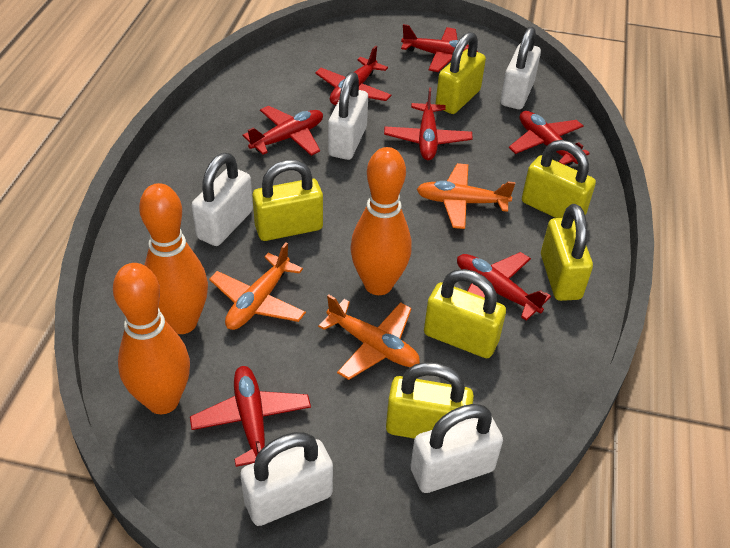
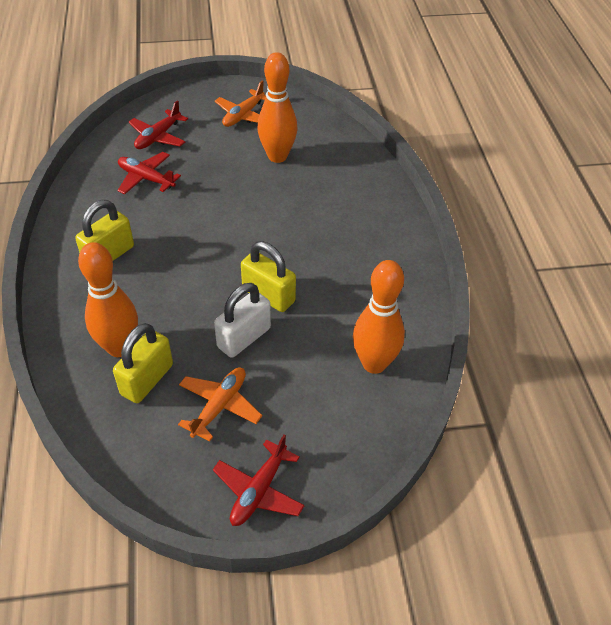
orange plane: 3 -> 2
red plane: 7 -> 3
white padlock: 5 -> 1
yellow padlock: 6 -> 3

